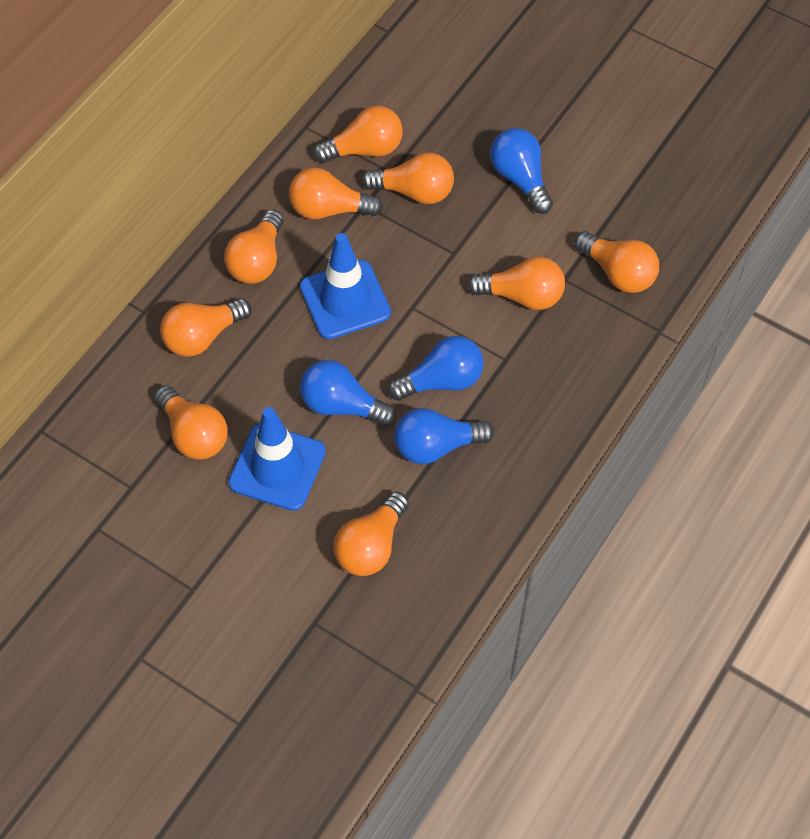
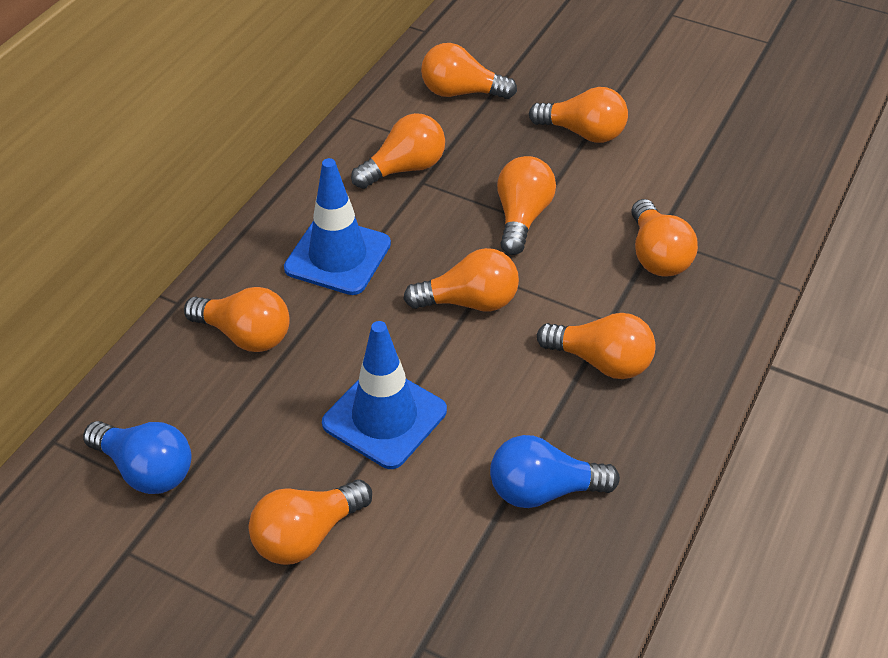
blue light bulb: 4 -> 2

